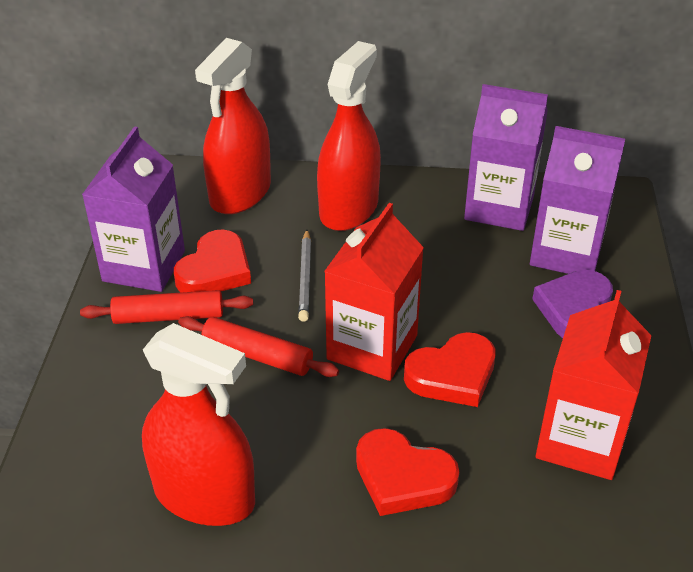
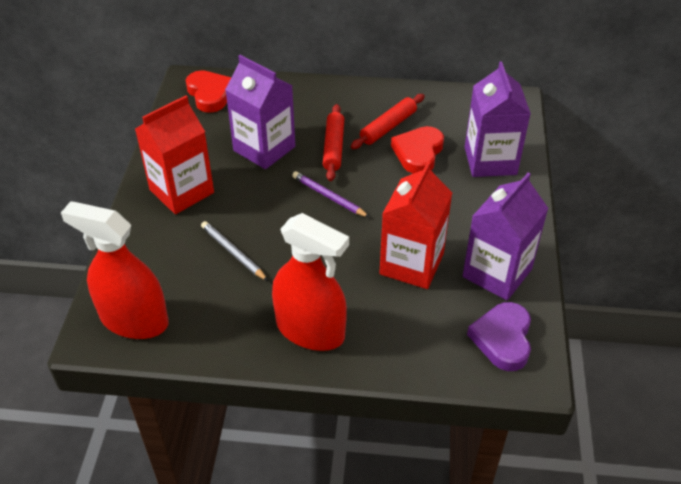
purple pencil: 0 -> 1
red heart: 3 -> 2
red spray bottle: 3 -> 2

